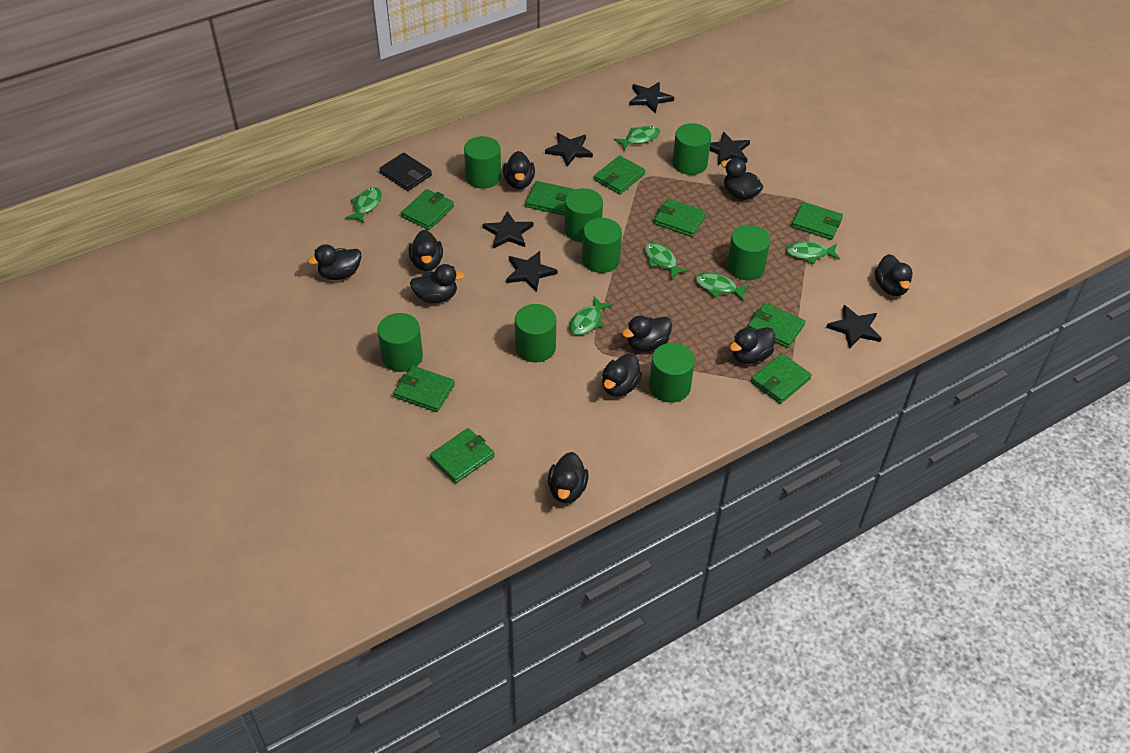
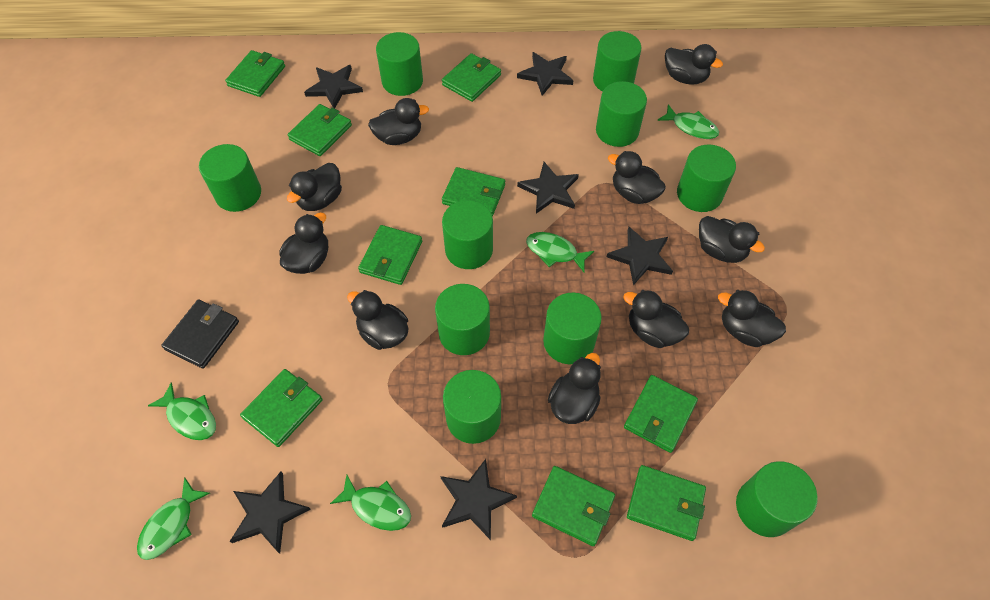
green cylinder: 8 -> 10
green fish: 6 -> 5

